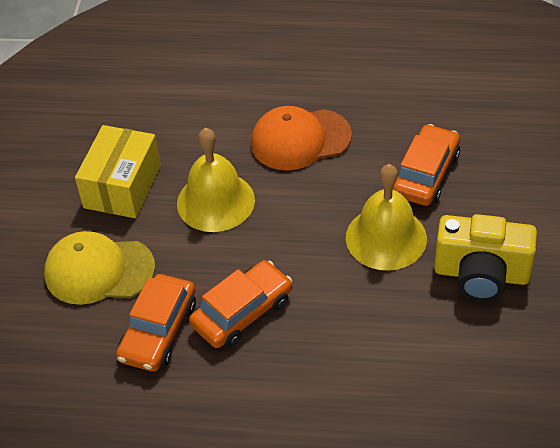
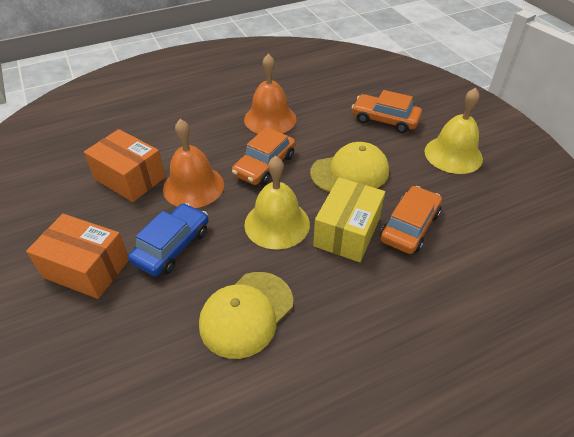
blue car: 0 -> 1
orange bell: 0 -> 2
orange box: 0 -> 2
orange cap: 1 -> 0
yellow camera: 1 -> 0
yellow cap: 1 -> 2

